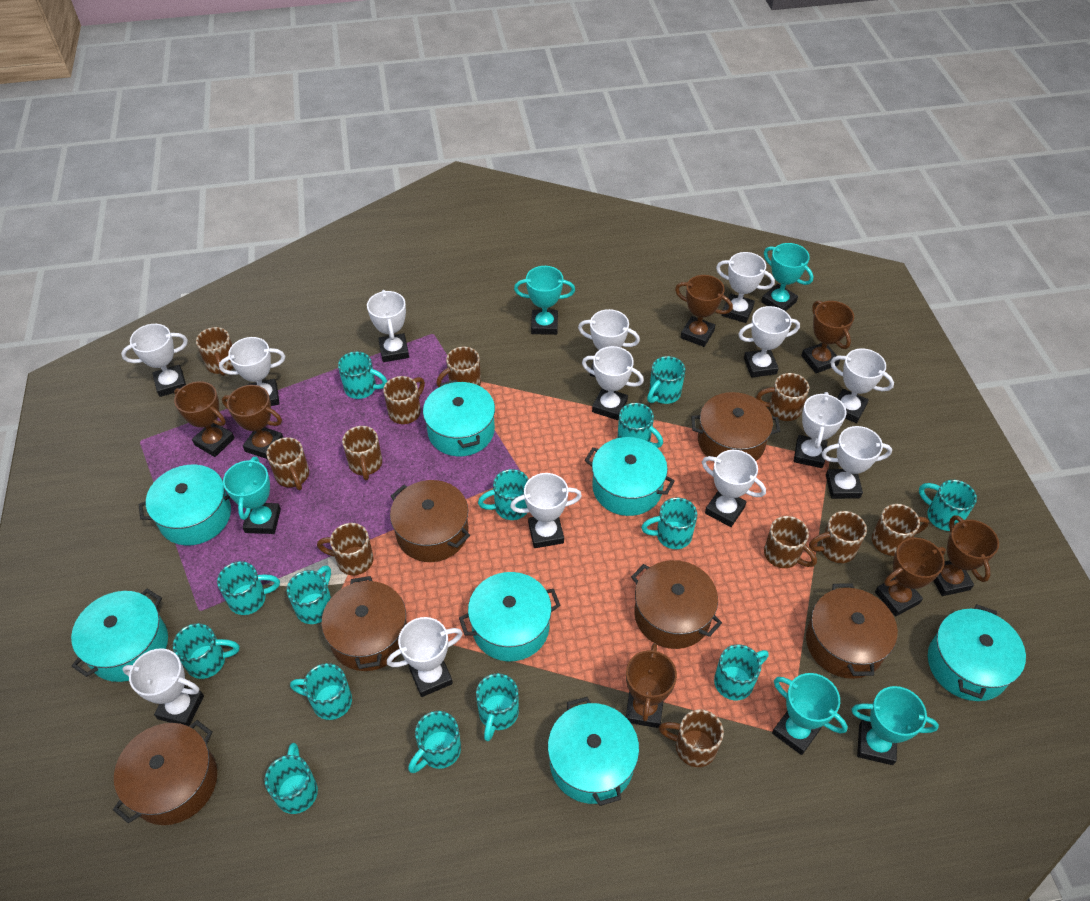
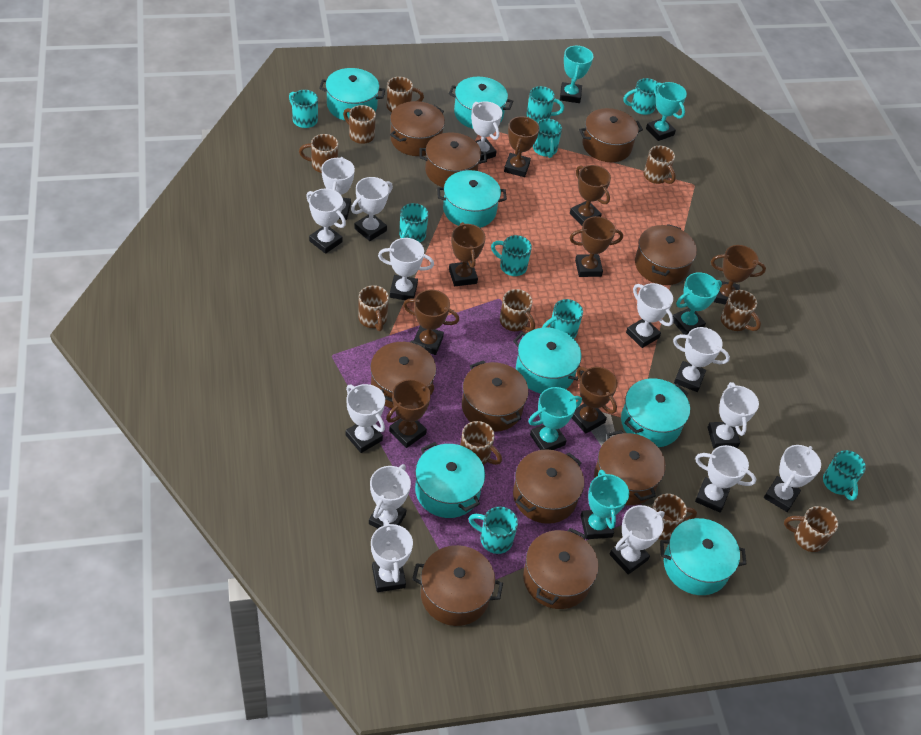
brown mug: 11 -> 10
brown pot: 6 -> 10
brown trophy: 7 -> 8
turquoise mug: 14 -> 9

